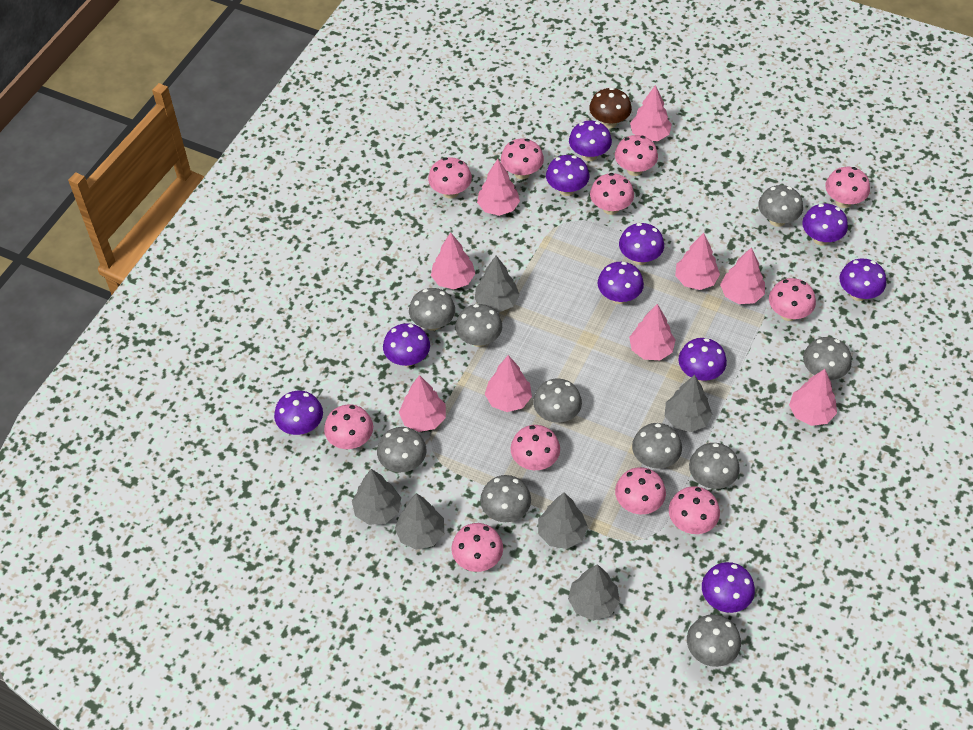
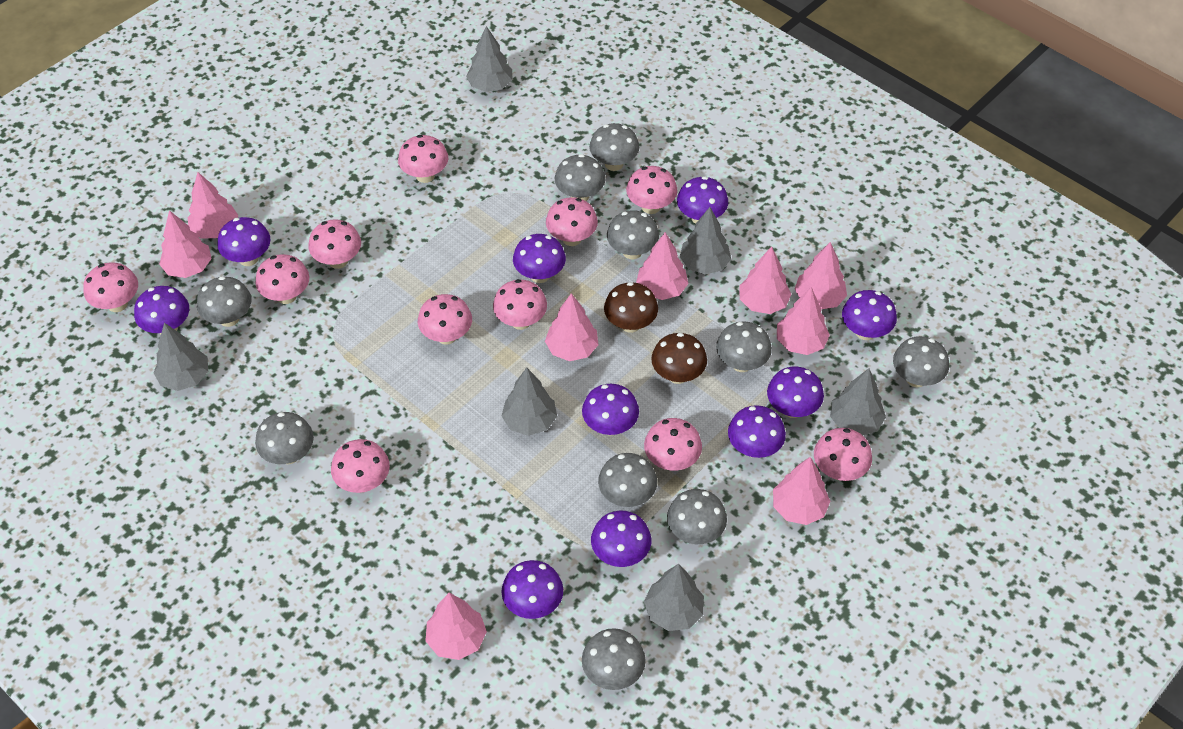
brown mushroom: 1 -> 2

